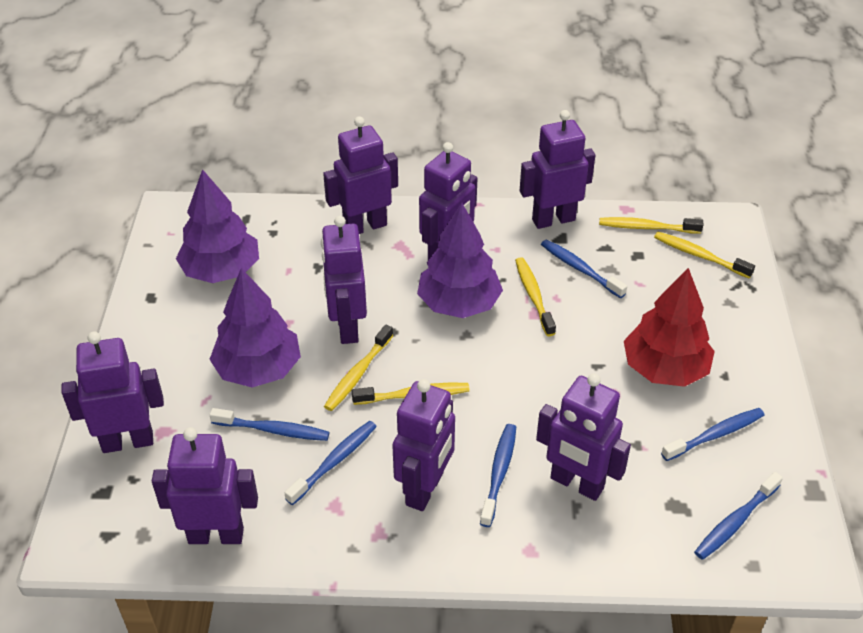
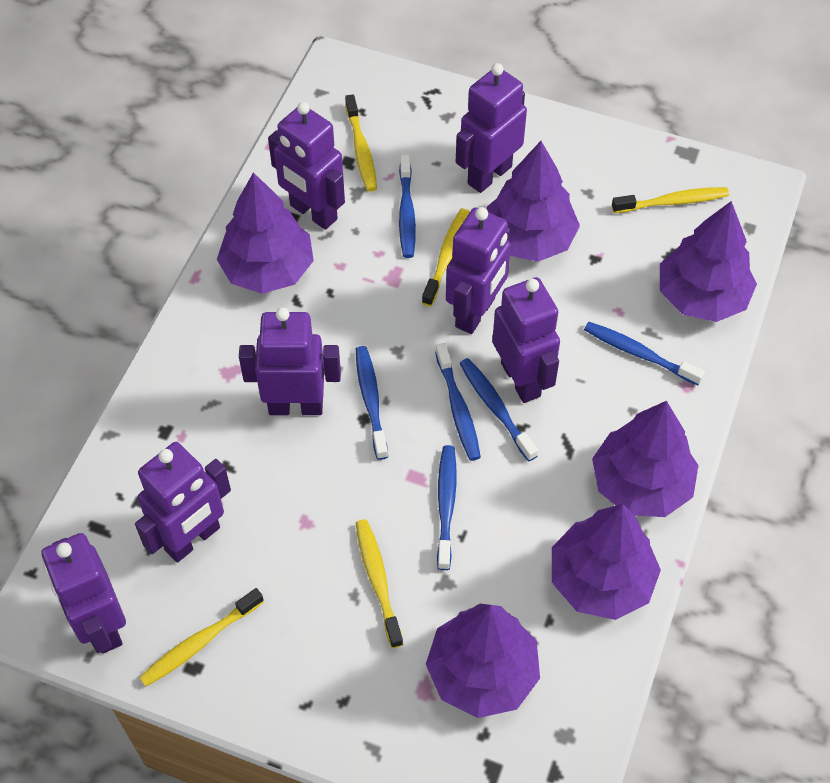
purple robot: 8 -> 7
purple tree: 3 -> 6
red tree: 1 -> 0

